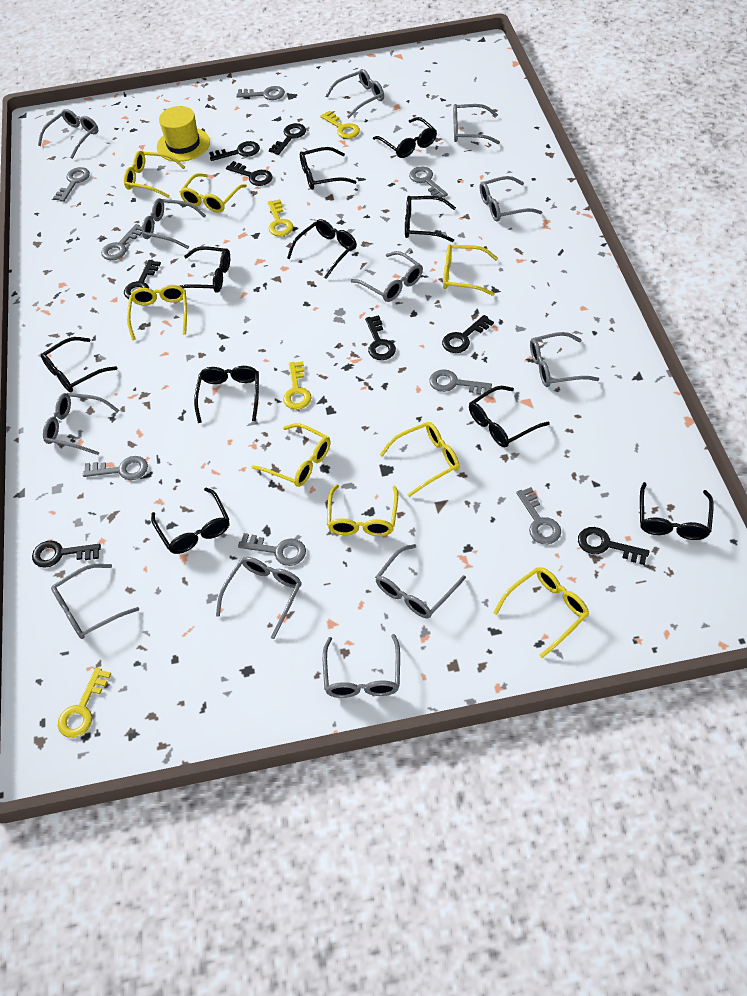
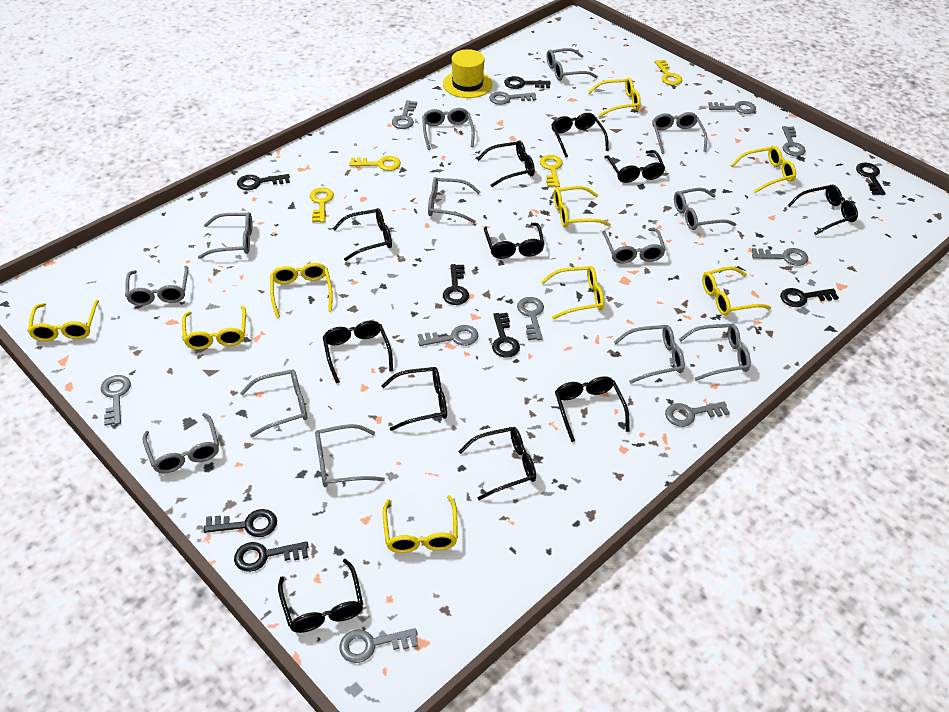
black glasses: 10 -> 11
grey glasses: 12 -> 13
grey key: 8 -> 10
yellow glasses: 8 -> 9

